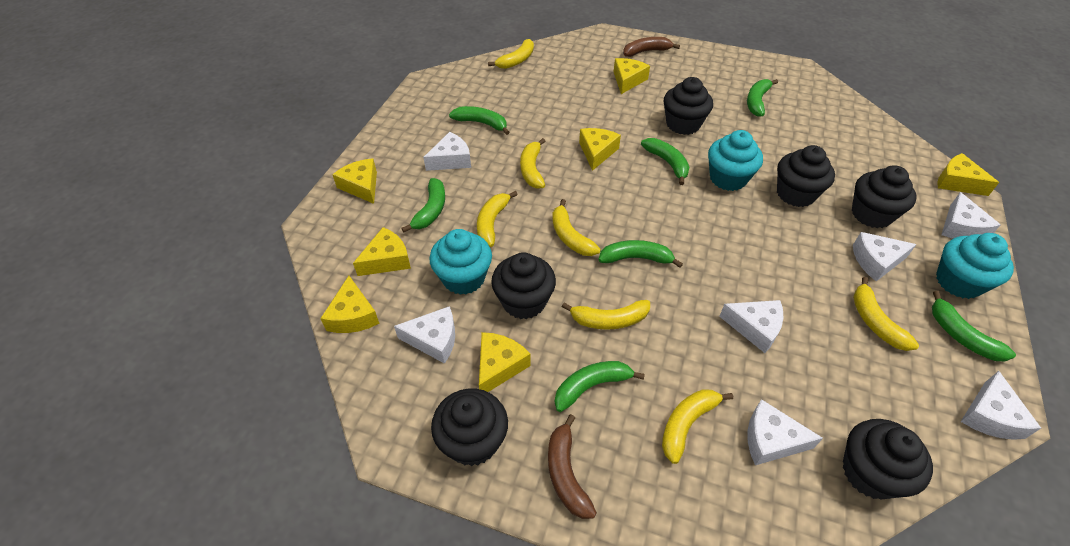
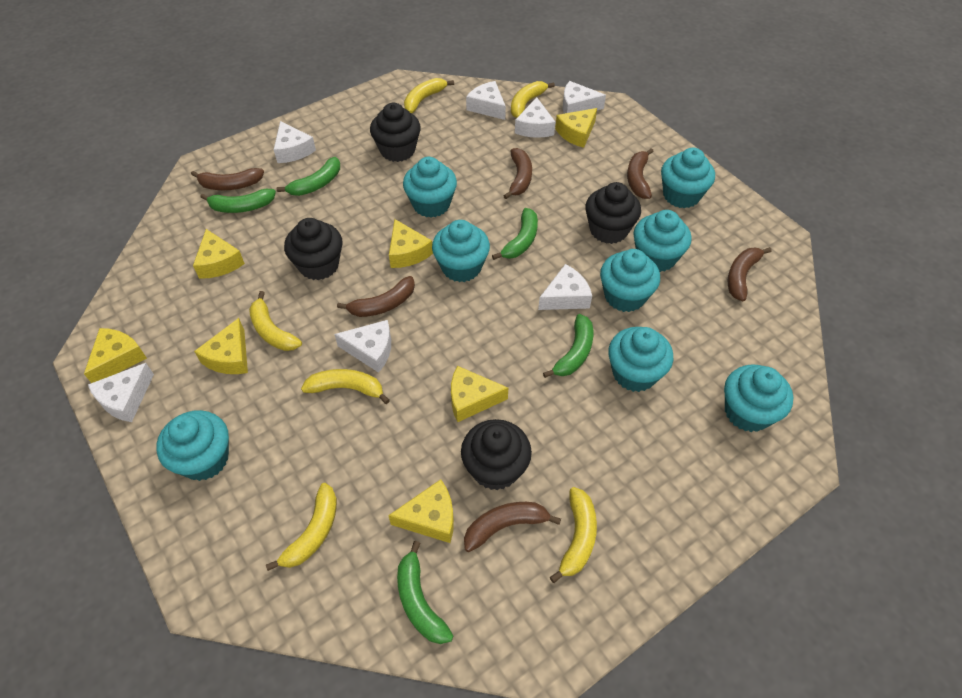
black cupcake: 6 -> 4
brown banana: 2 -> 6
green banana: 7 -> 5
turquoise cupcake: 3 -> 8
yellow banana: 7 -> 6

